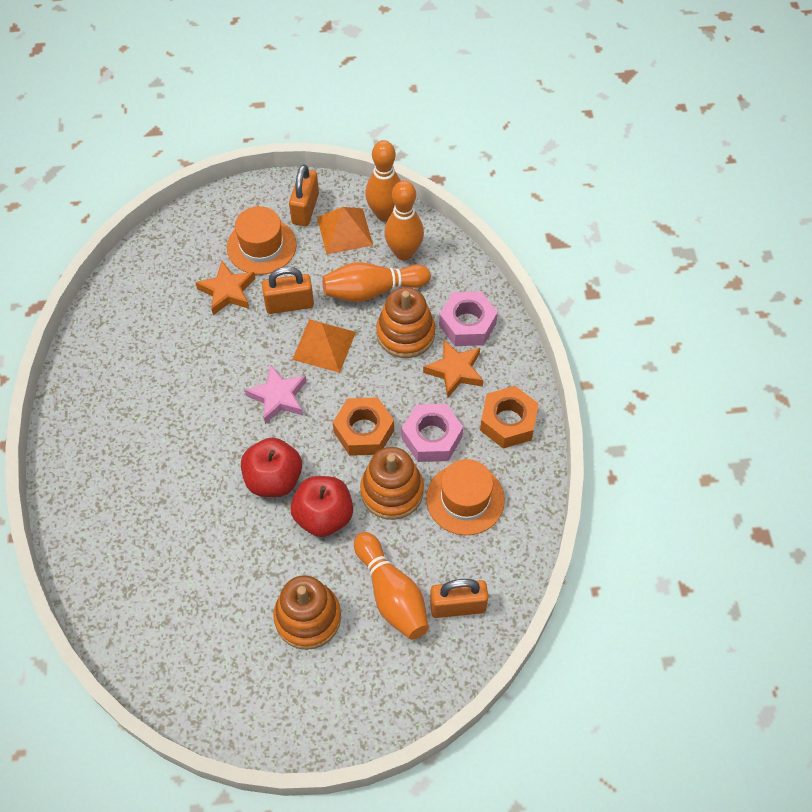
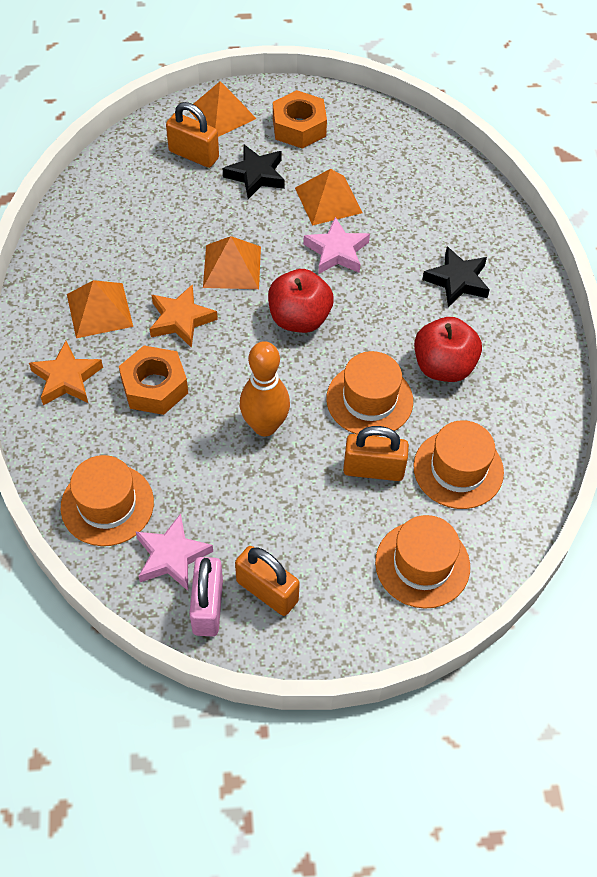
black star: 0 -> 2
orange bowling pin: 4 -> 1
orange hat: 2 -> 4
orange pyramid: 2 -> 4
orange stacking toy: 3 -> 0
pink nut: 2 -> 0
pink padlock: 0 -> 1
pink star: 1 -> 2

